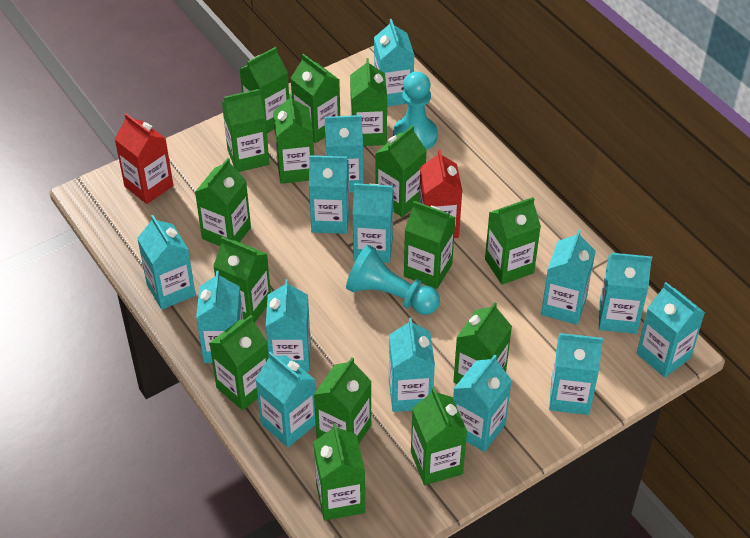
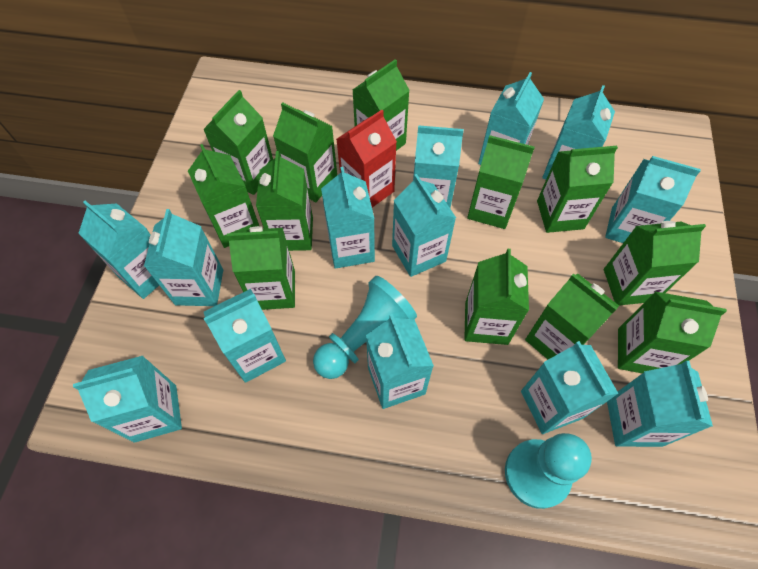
green carton: 15 -> 12
red carton: 2 -> 1
turquoise carton: 14 -> 13

